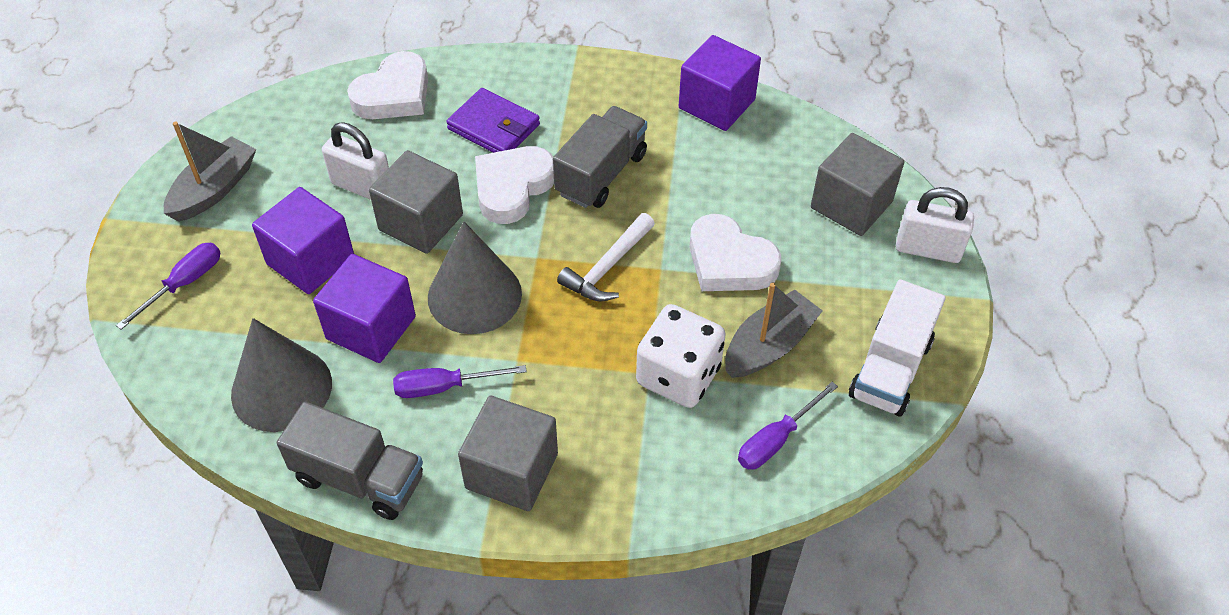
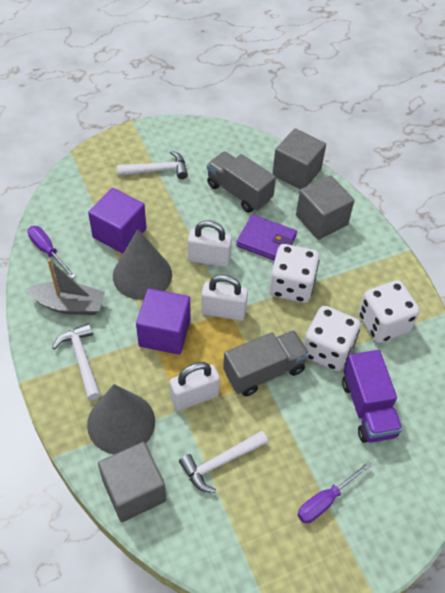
grey boat: 2 -> 1
purple cube: 3 -> 2
purple screwdriver: 3 -> 2
purple truck: 0 -> 1
white dice: 1 -> 3
white hammer: 1 -> 3
white heart: 3 -> 0
white padlock: 2 -> 3
white truck: 1 -> 0

